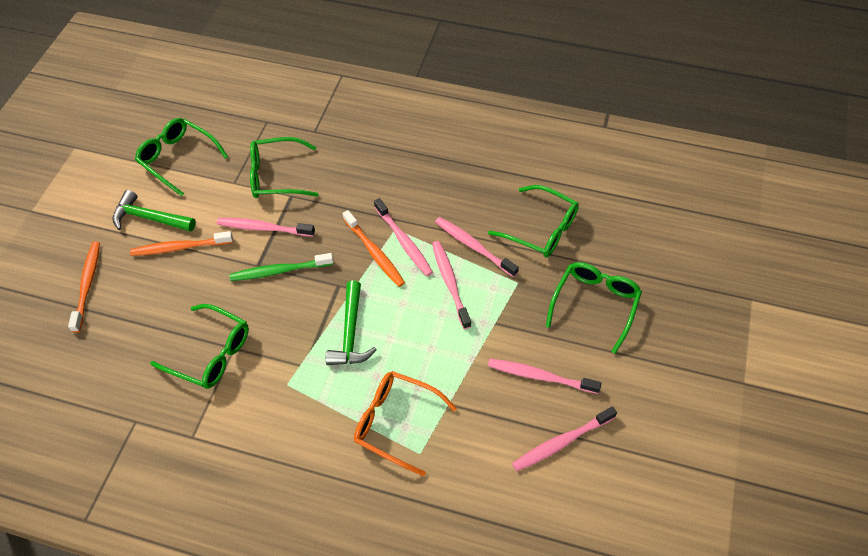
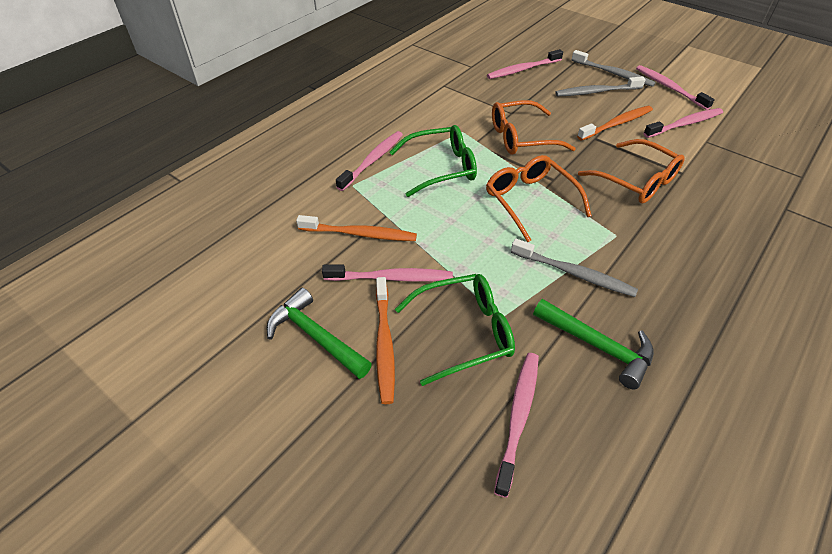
green glasses: 5 -> 2
green toothbrush: 1 -> 0
grey toothbrush: 0 -> 3
orange glasses: 1 -> 3

